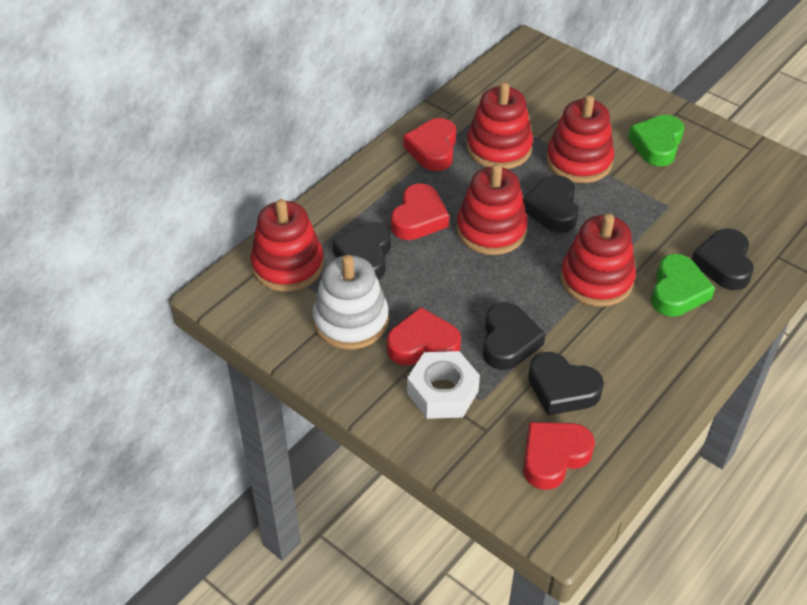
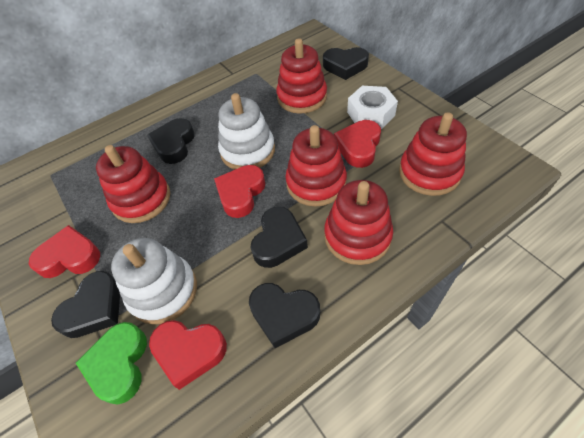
green heart: 2 -> 1
white stacking toy: 1 -> 2

